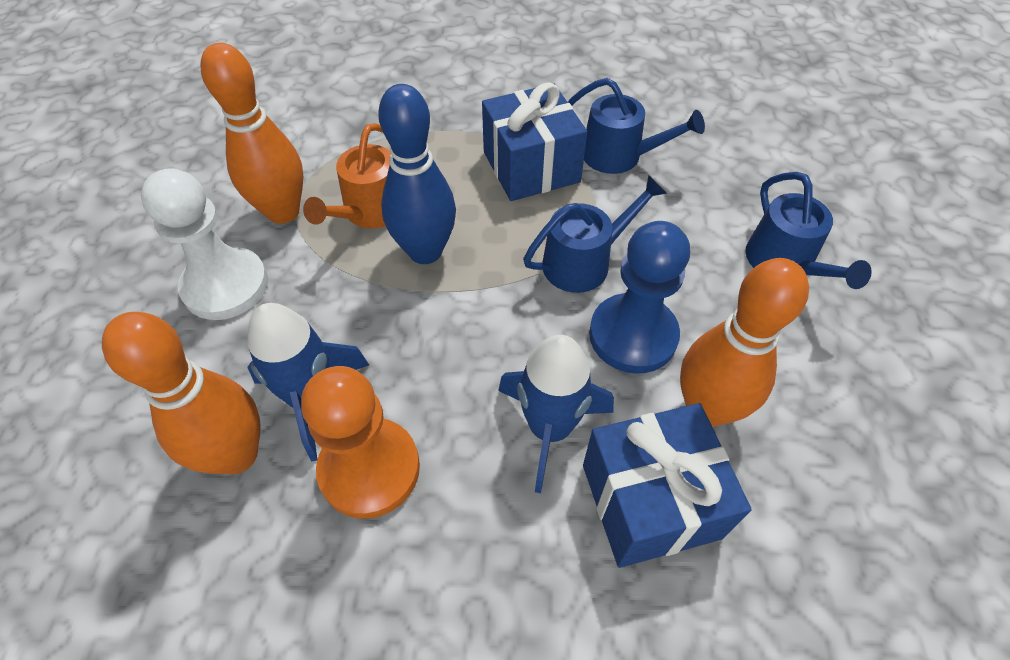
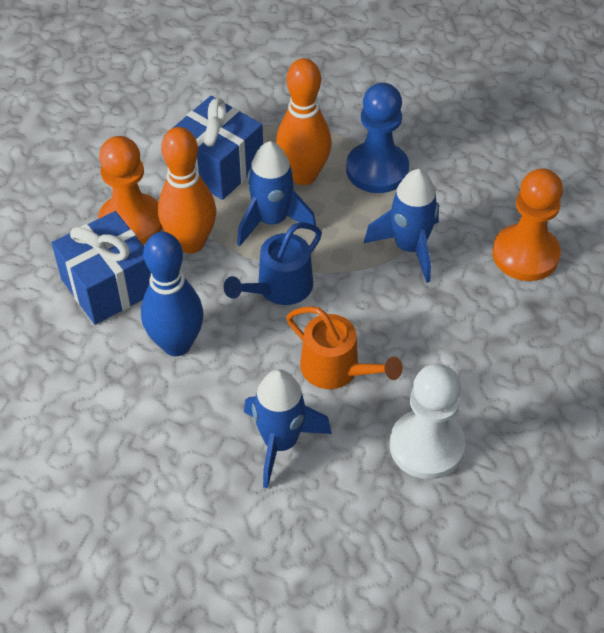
blue rocket: 2 -> 3
blue watering can: 3 -> 1
orange bowling pin: 3 -> 2
orange pawn: 1 -> 2

